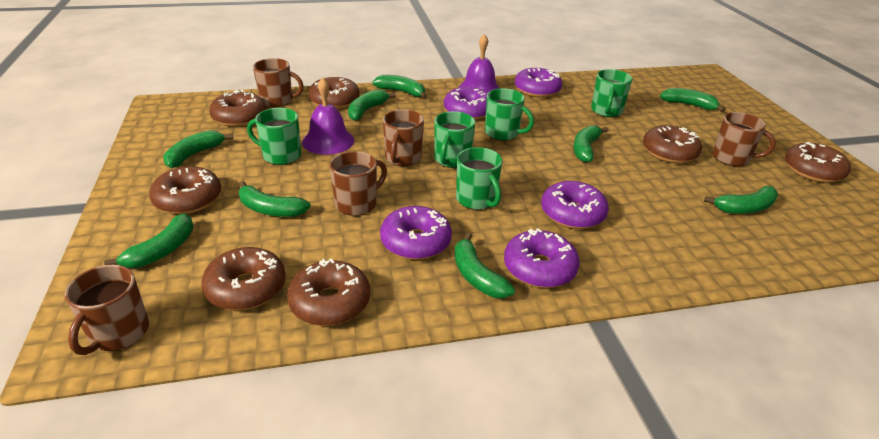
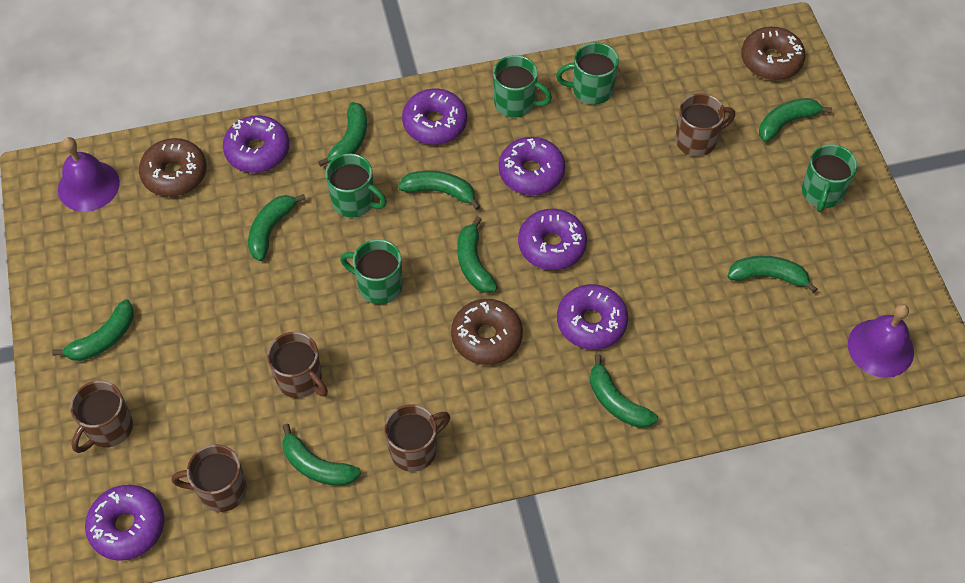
brown donut: 7 -> 3
purple donut: 5 -> 6

